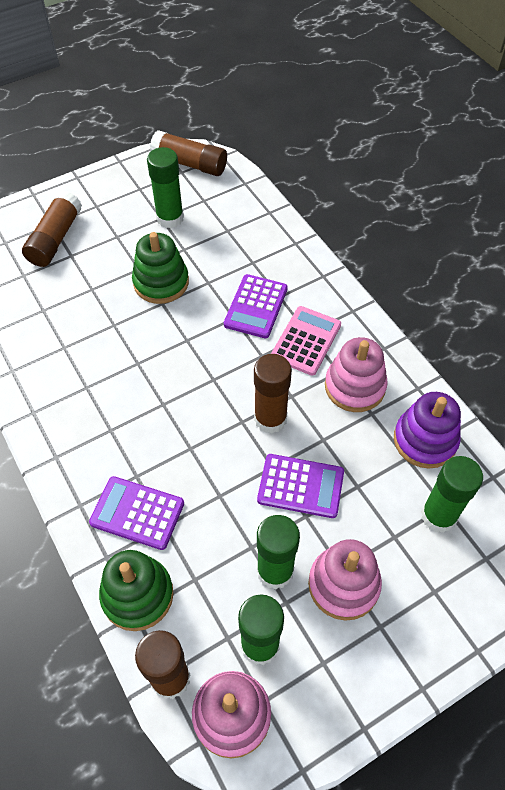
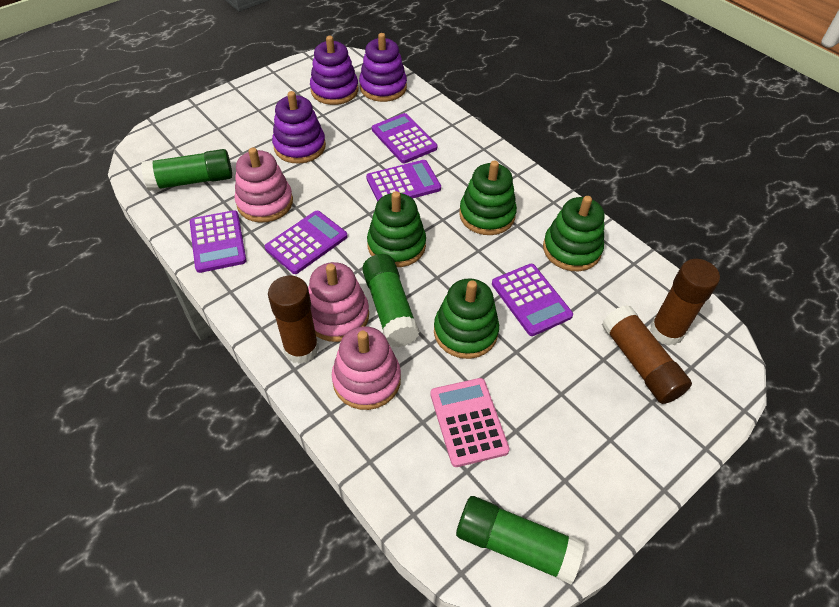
brown glue stick: 4 -> 3
green glue stick: 4 -> 3
green stacking toy: 2 -> 4
purple calculator: 3 -> 5
purple stacking toy: 1 -> 3

